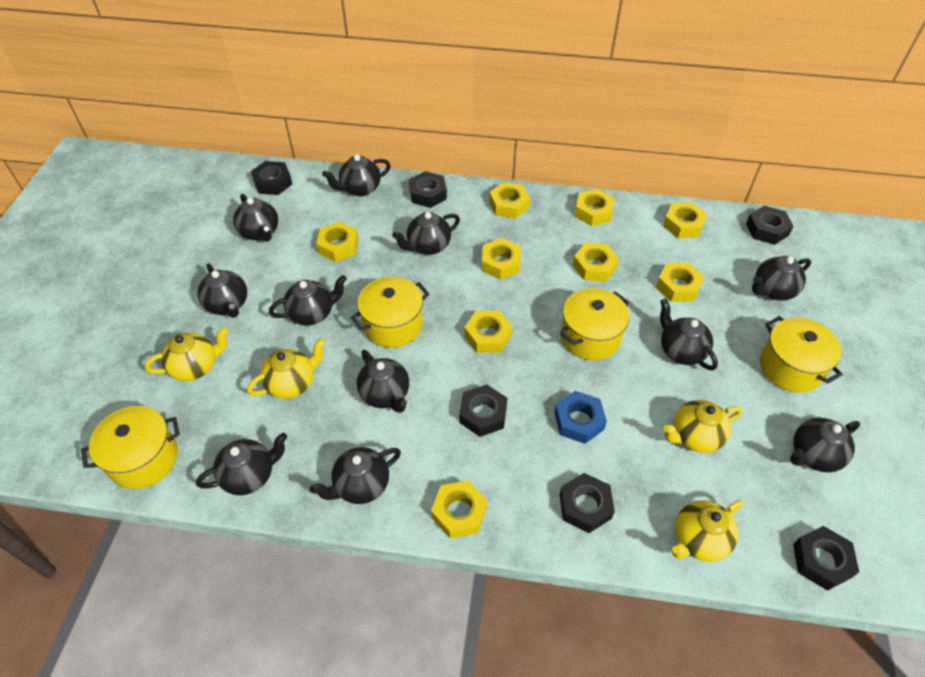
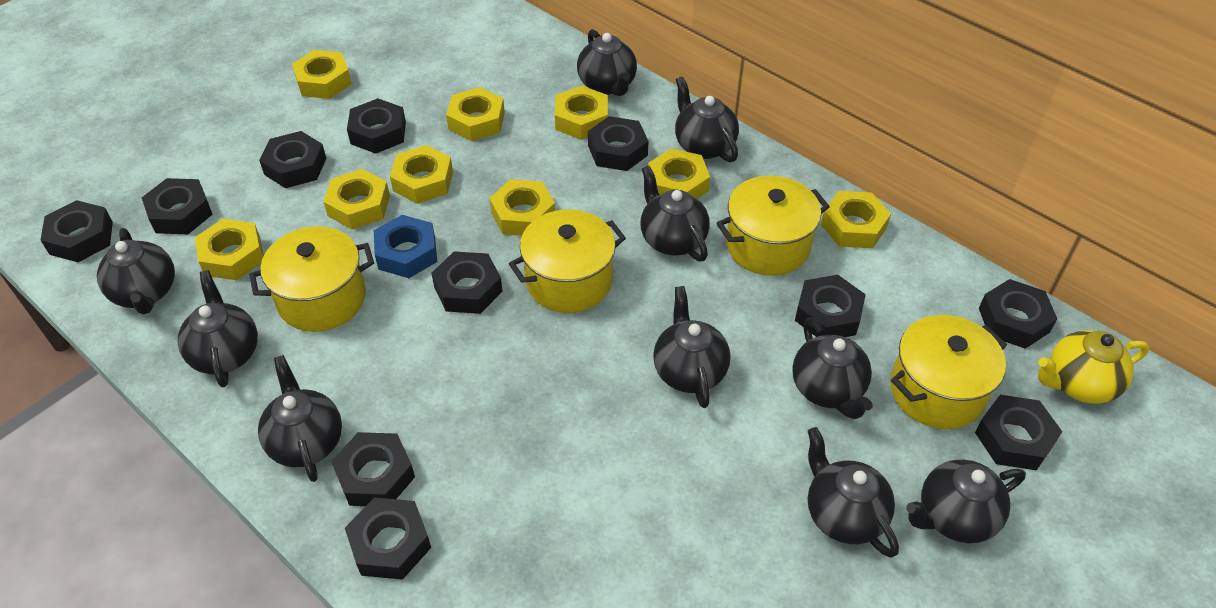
black nut: 6 -> 11
black teapot: 11 -> 10
yellow teapot: 4 -> 1

